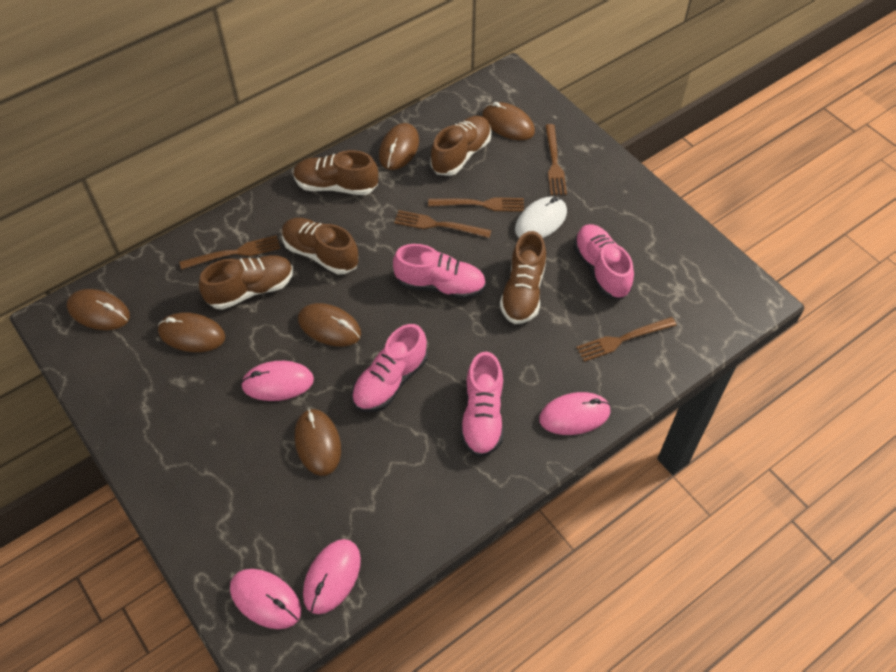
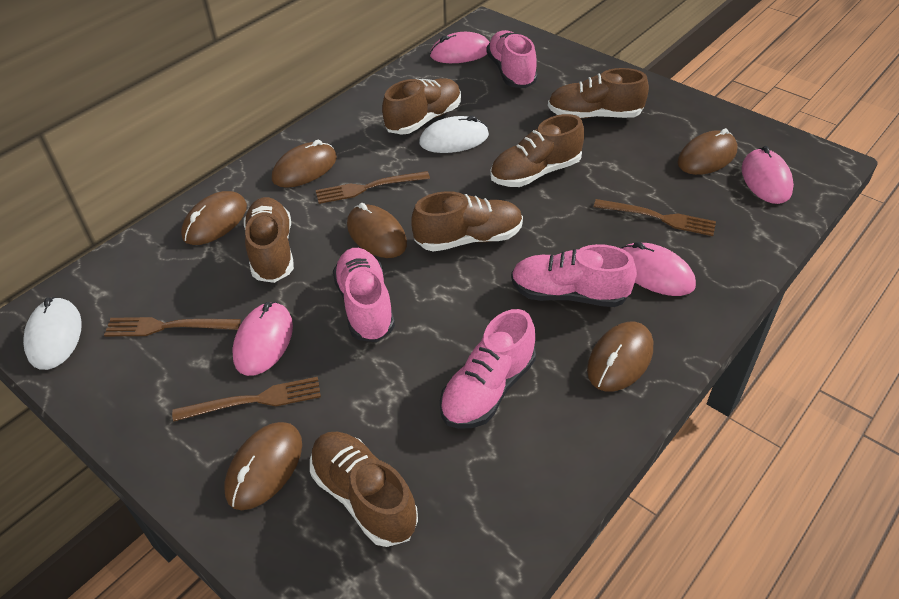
brown fork: 5 -> 4
brown shoe: 5 -> 6
white mouse: 1 -> 2

